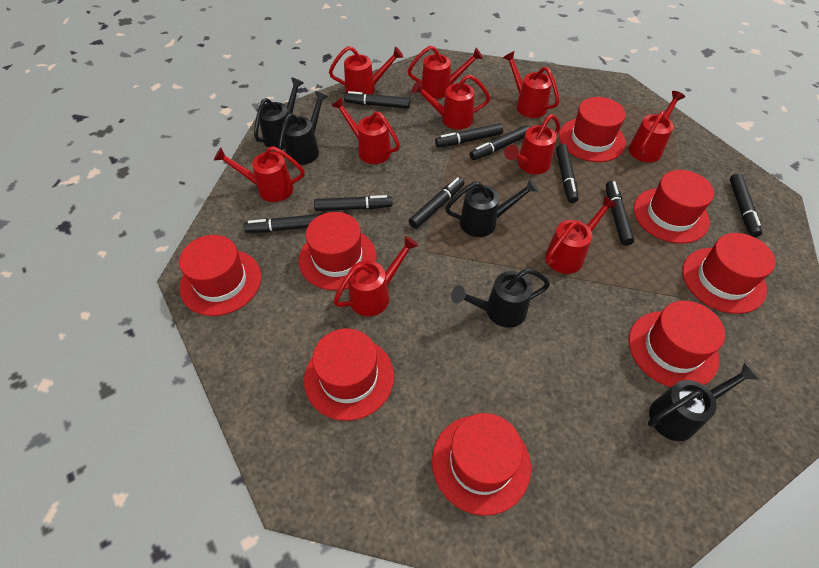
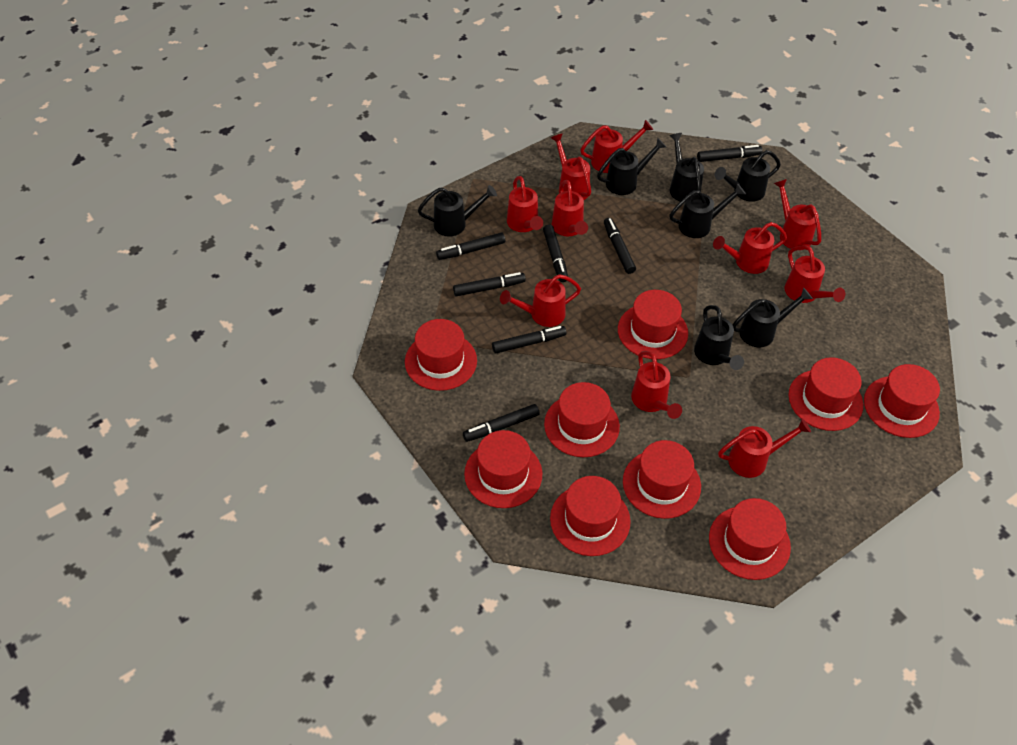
black marker: 9 -> 7
black watering can: 5 -> 7
red hat: 8 -> 9

